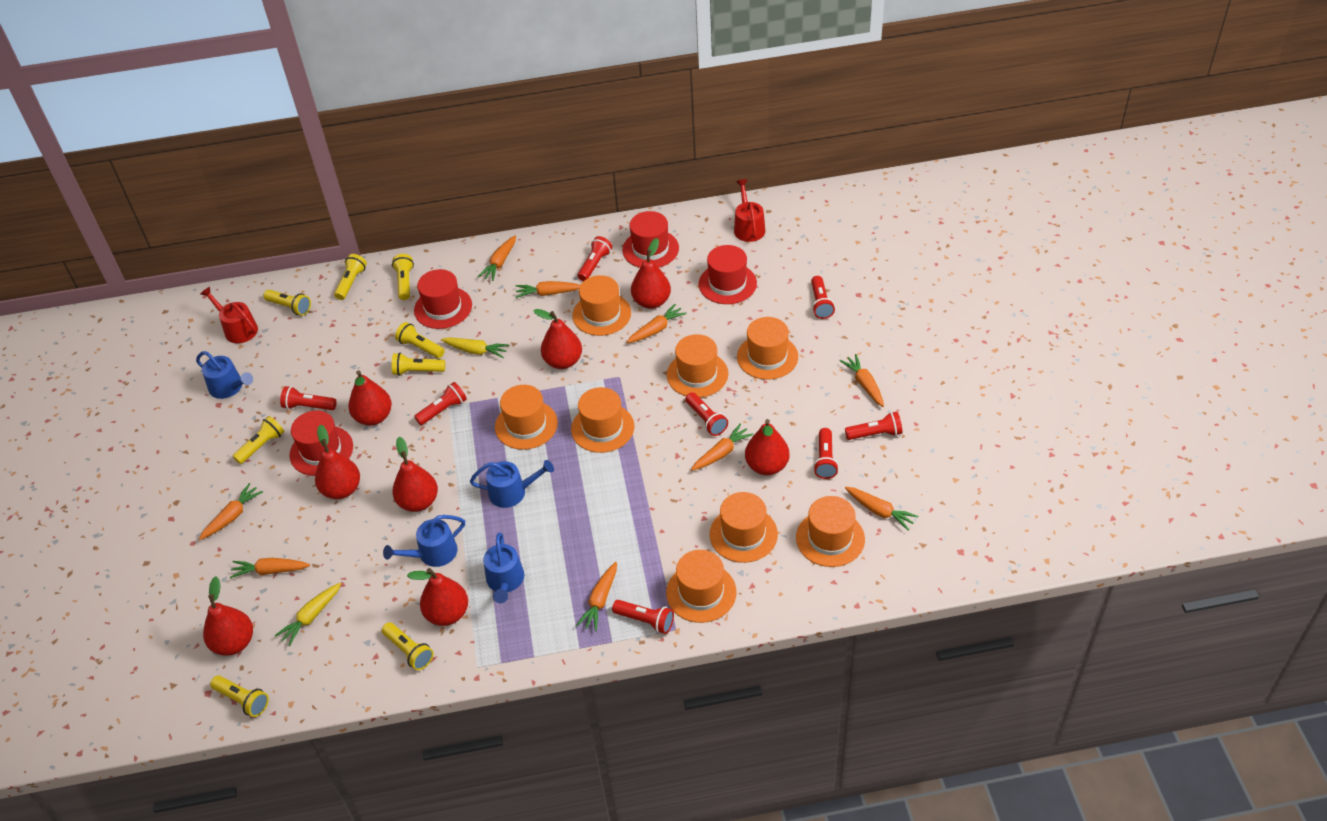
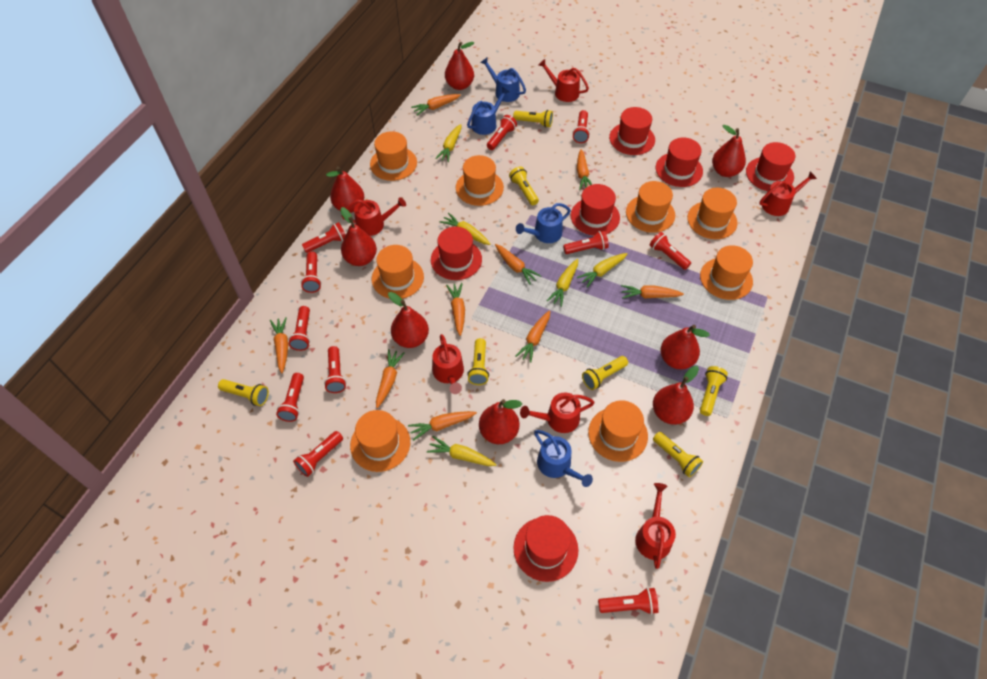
red flashlight: 8 -> 11
red hat: 4 -> 6
red watering can: 2 -> 6
yellow carrot: 2 -> 5
yellow flashlight: 8 -> 7

